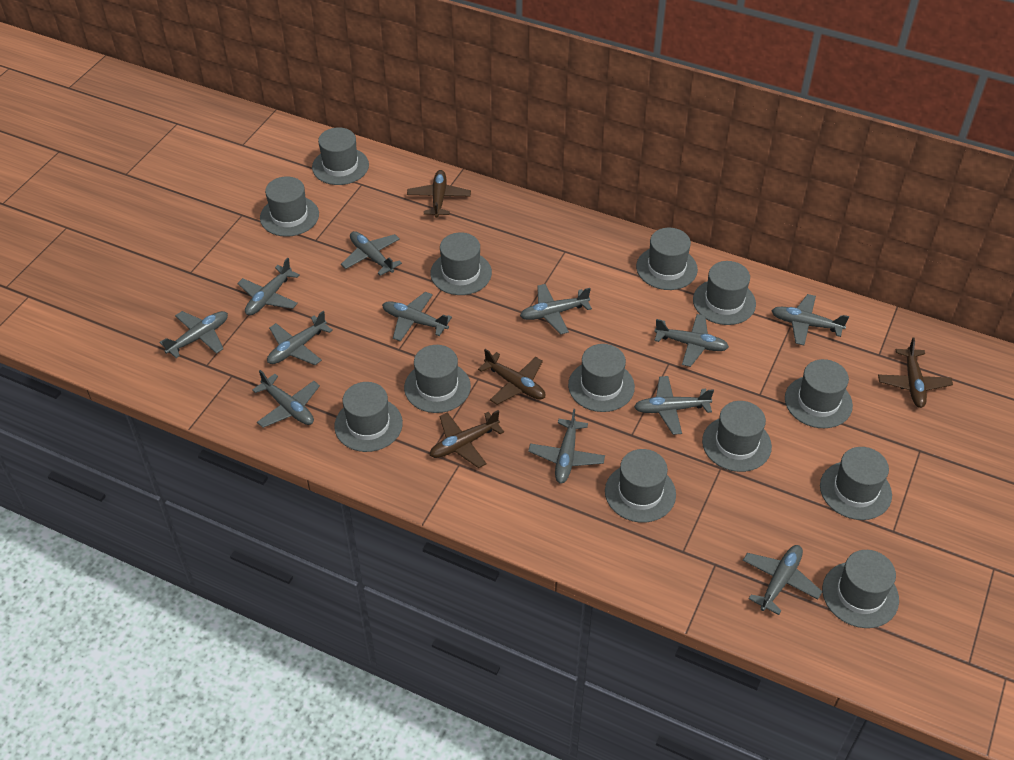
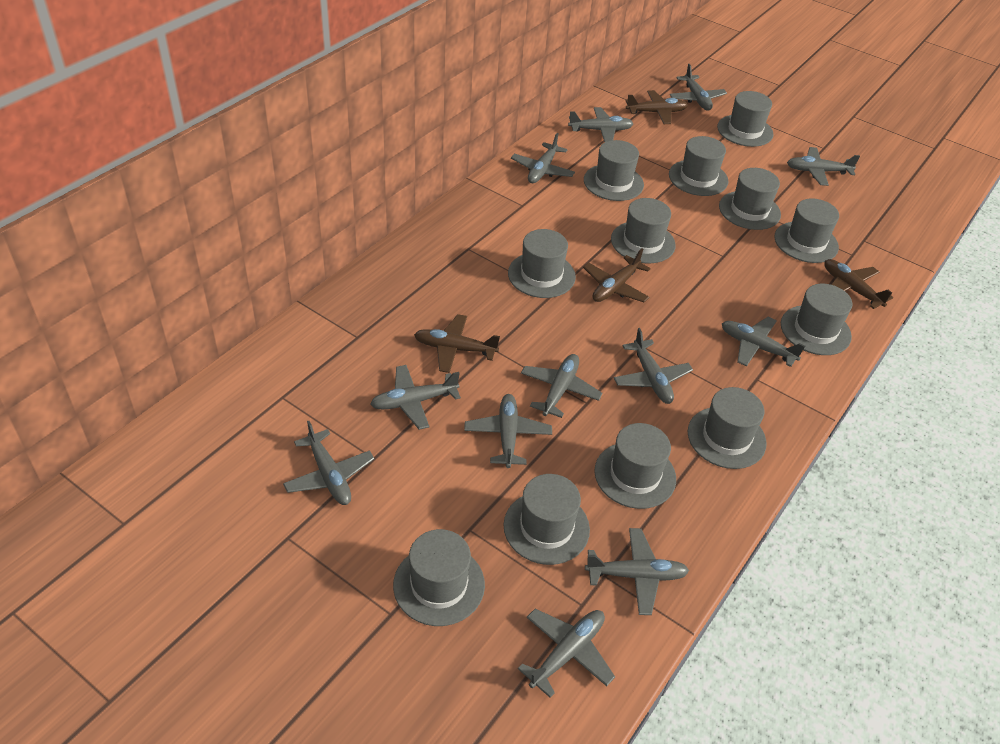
grey hat: 13 -> 12

